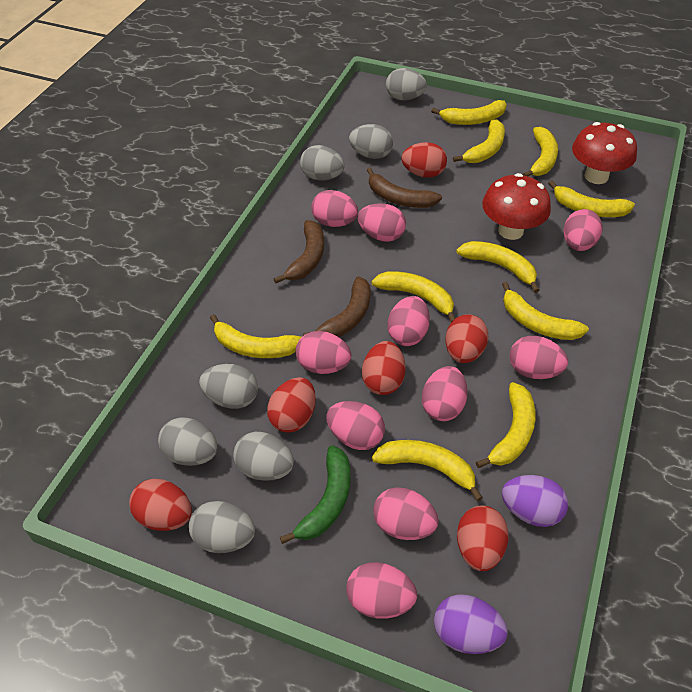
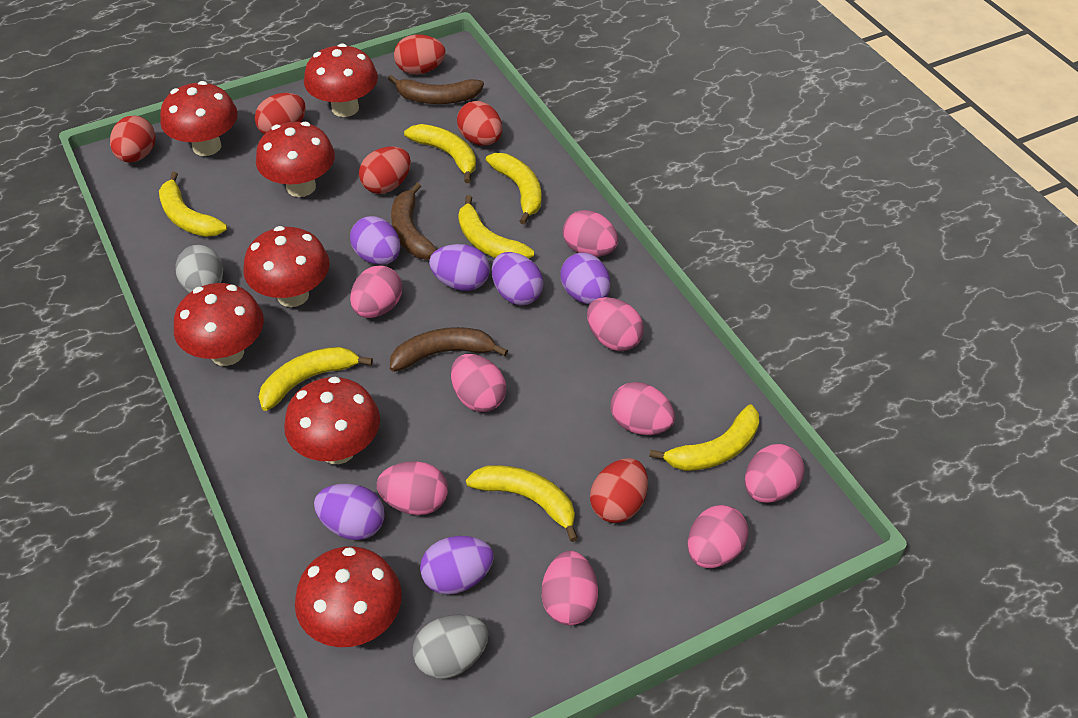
green banana: 1 -> 0
grey egg: 7 -> 2
pink egg: 10 -> 9
purple egg: 2 -> 6
red mushroom: 2 -> 7
yellow banana: 10 -> 7

